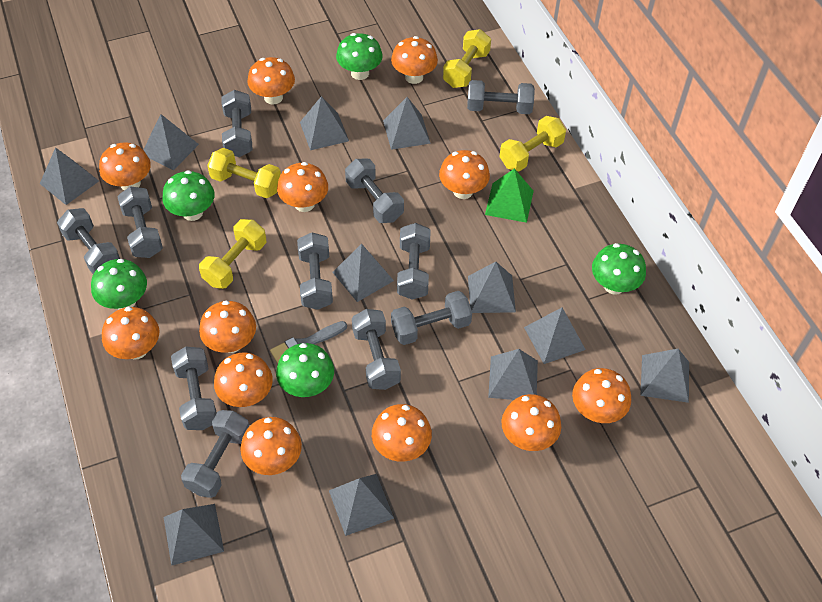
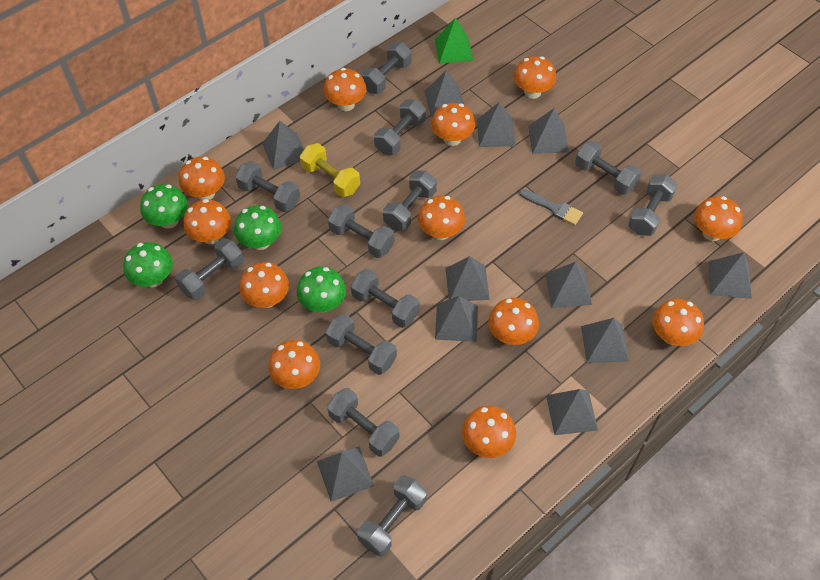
green mushroom: 5 -> 4
grey dumbbell: 11 -> 12
yellow dumbbell: 4 -> 1

